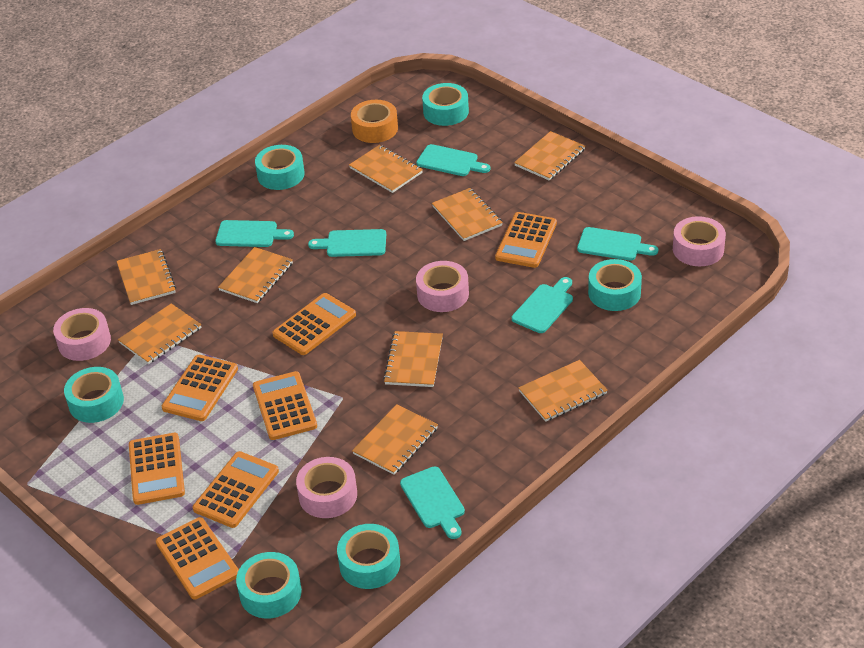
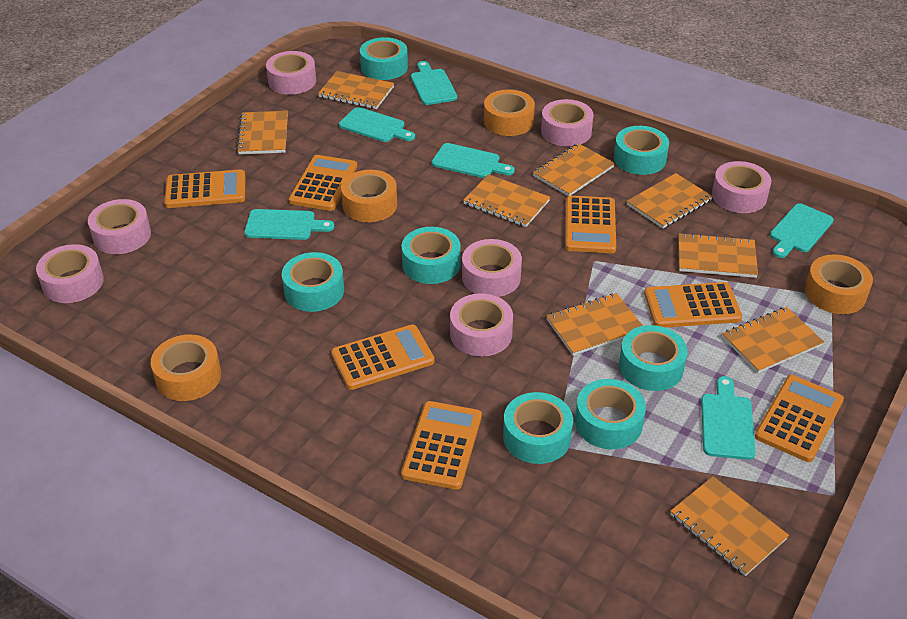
orange tape: 1 -> 4
pink tape: 4 -> 7
turquoise tape: 6 -> 7

